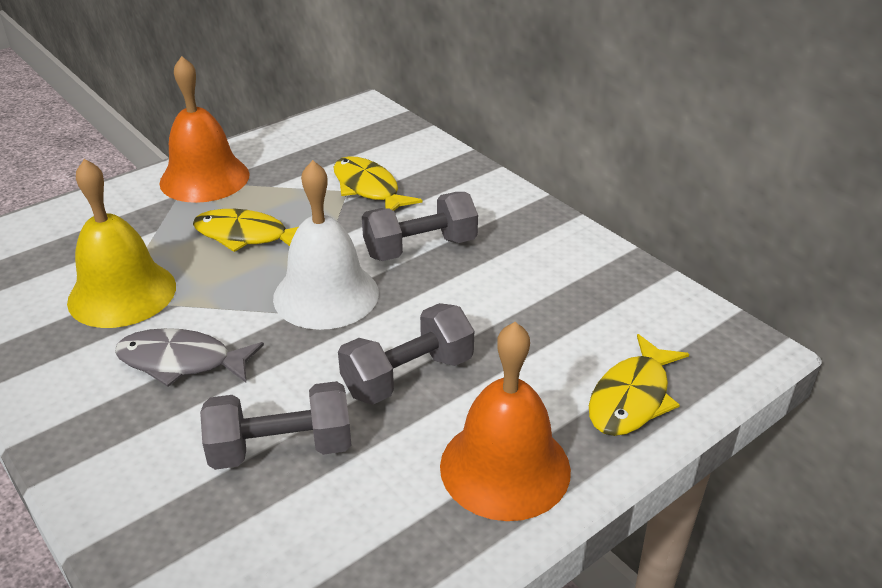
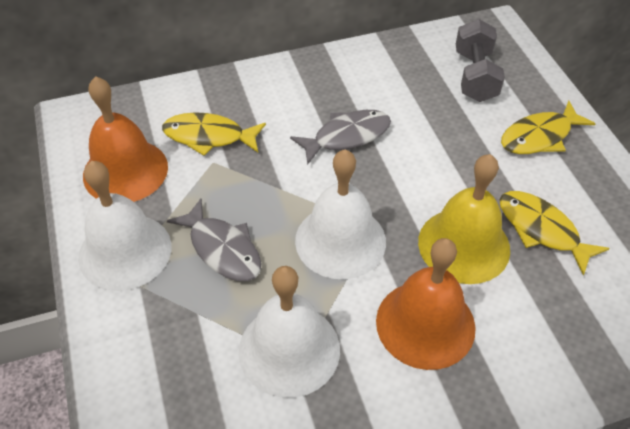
grey dumbbell: 3 -> 1
grey fish: 1 -> 2
white bell: 1 -> 3

